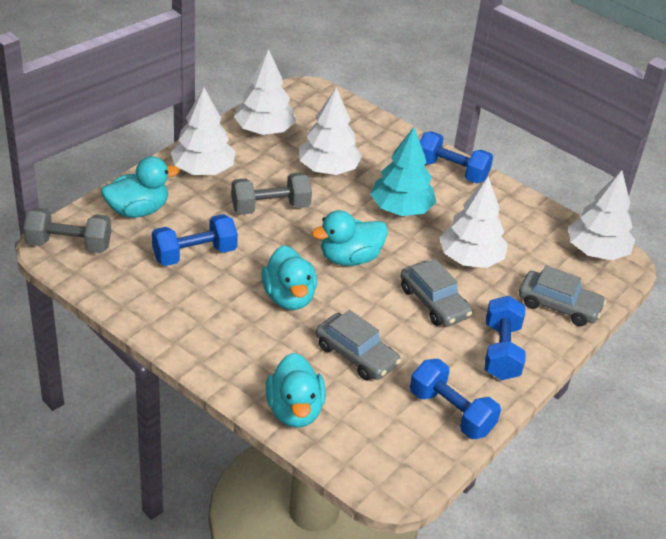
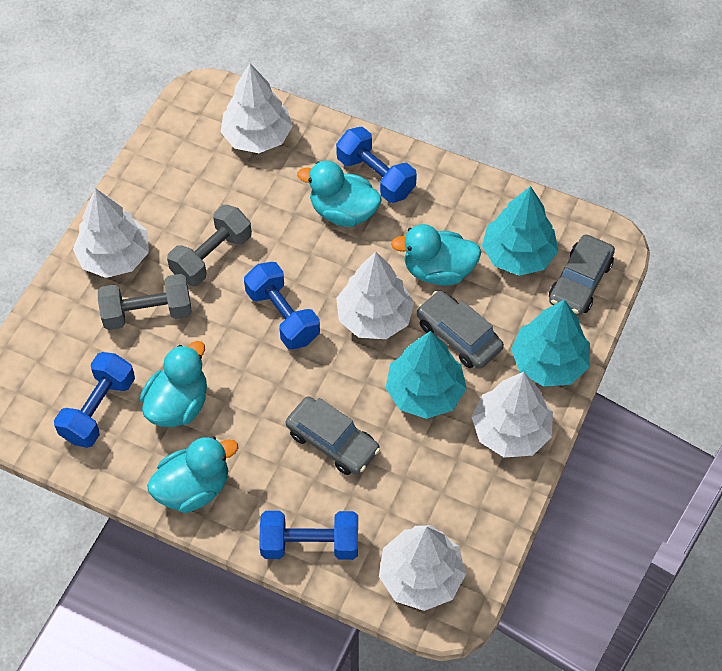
turquoise tree: 1 -> 3

